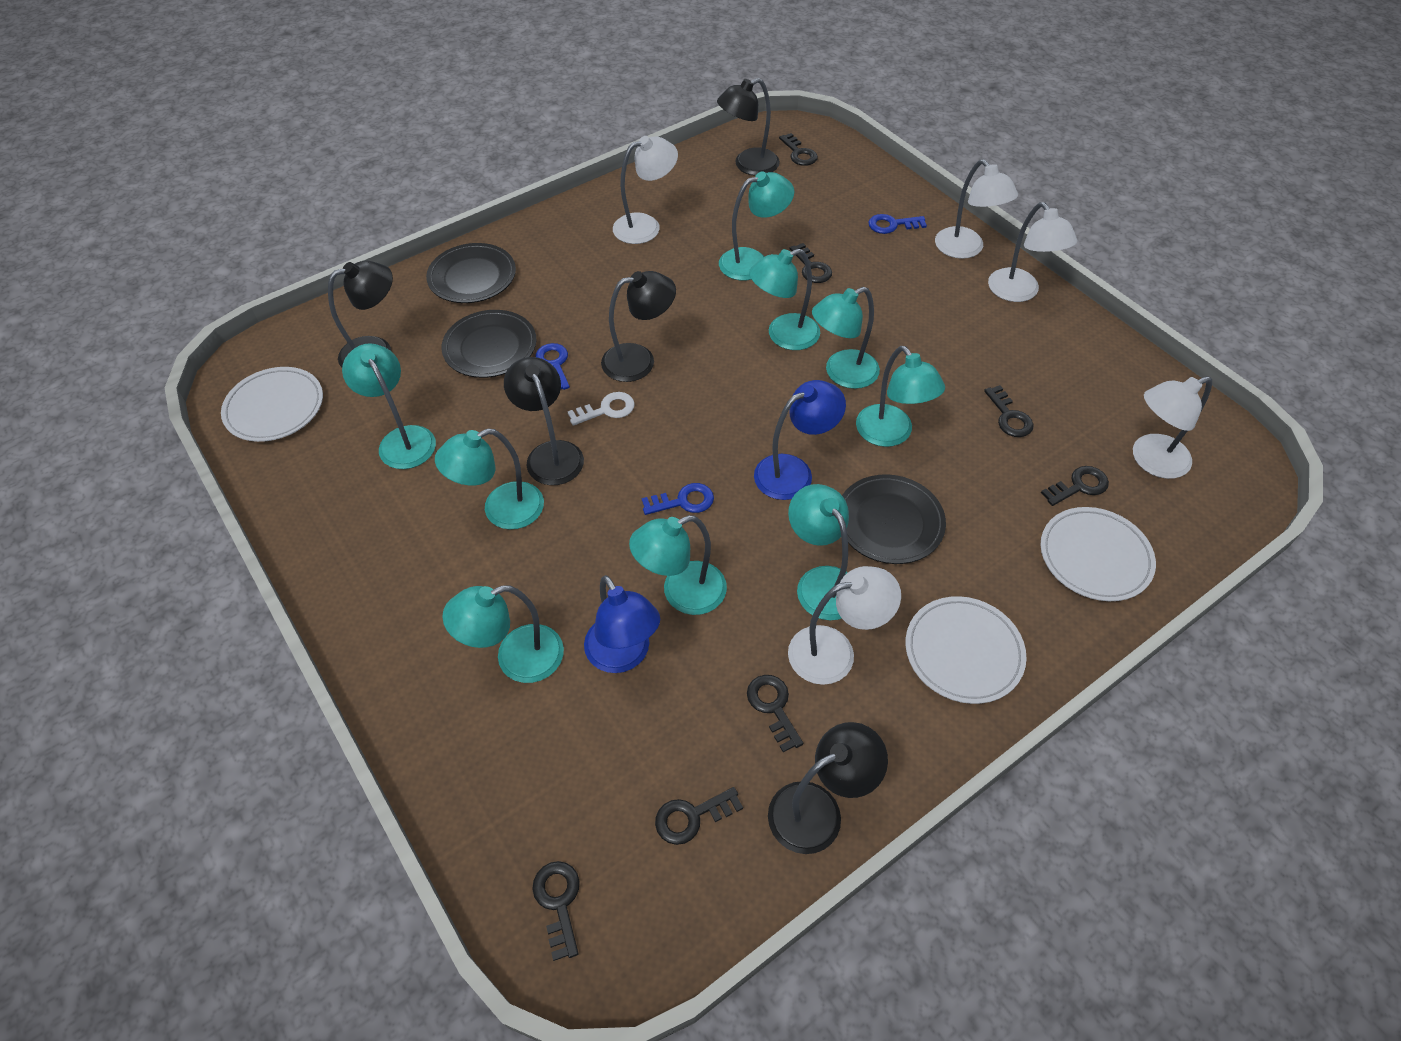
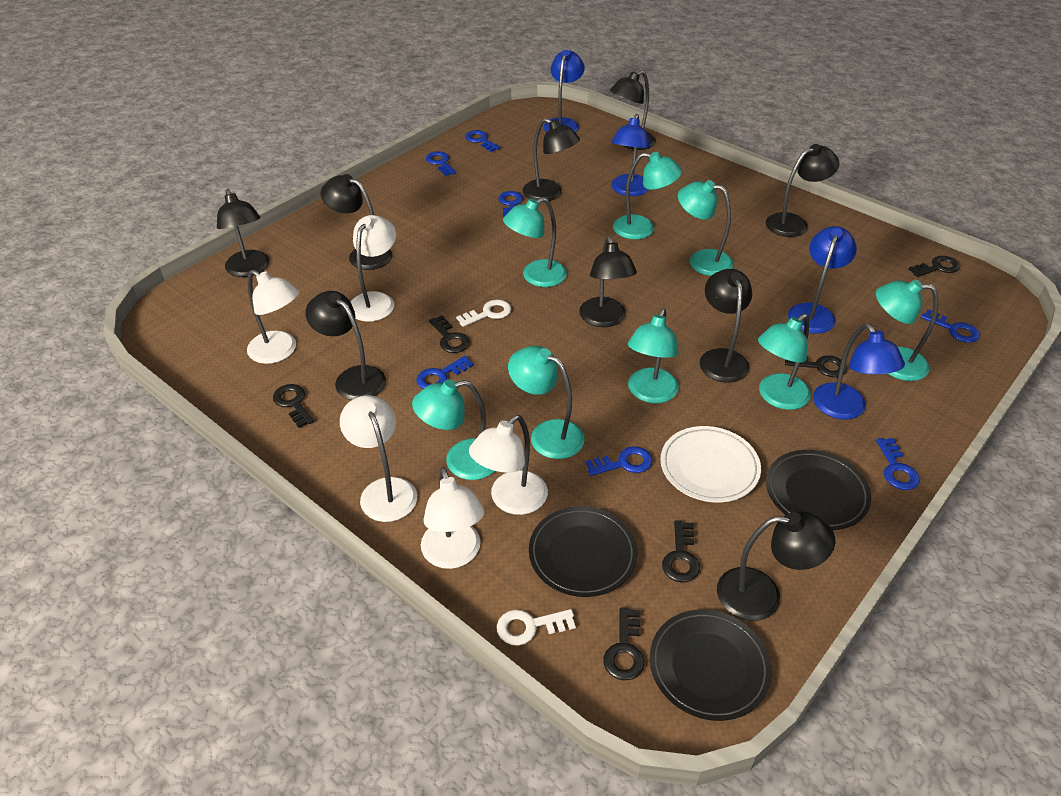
black key: 7 -> 6
black lamp: 5 -> 9
blue key: 3 -> 7
blue lamp: 2 -> 4
turquoise lamp: 9 -> 8
white key: 1 -> 2
white plate: 3 -> 1

